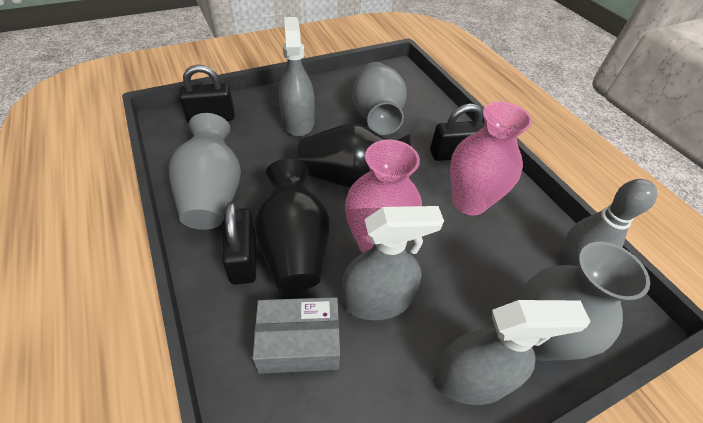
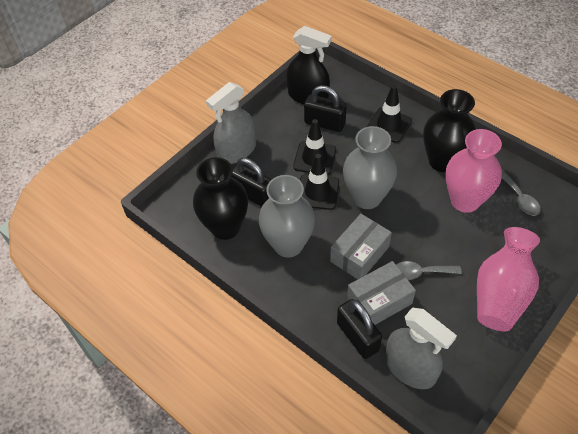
black spray bottle: 0 -> 1
black traffic cone: 0 -> 3
grey bowling pin: 1 -> 0
grey box: 1 -> 2
grey spoon: 0 -> 2
grey spray bottle: 3 -> 2
grey vase: 3 -> 2

